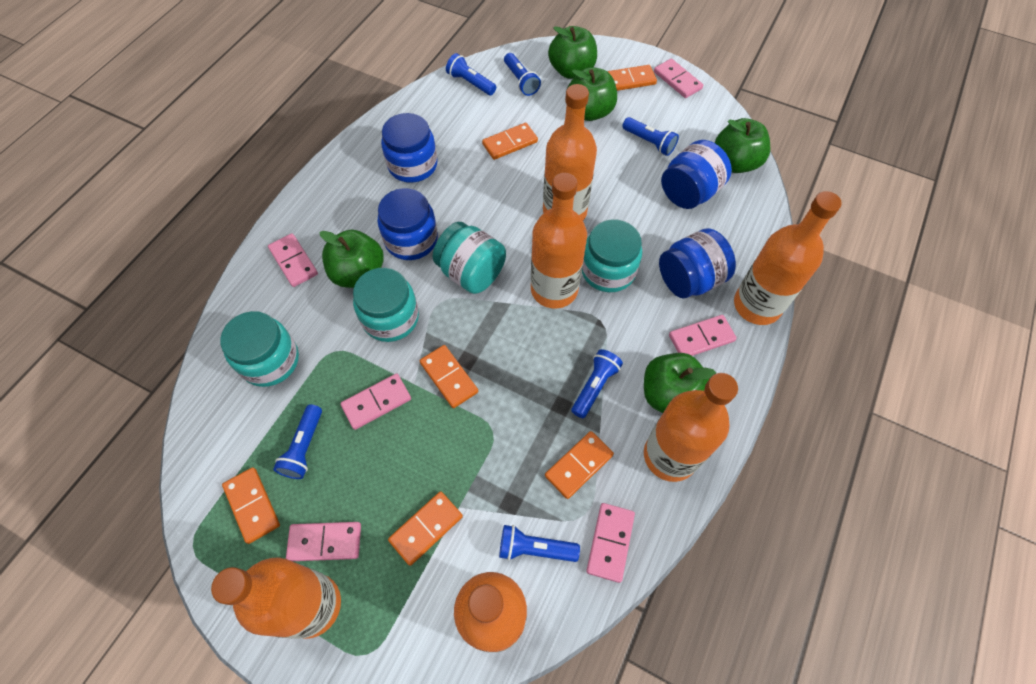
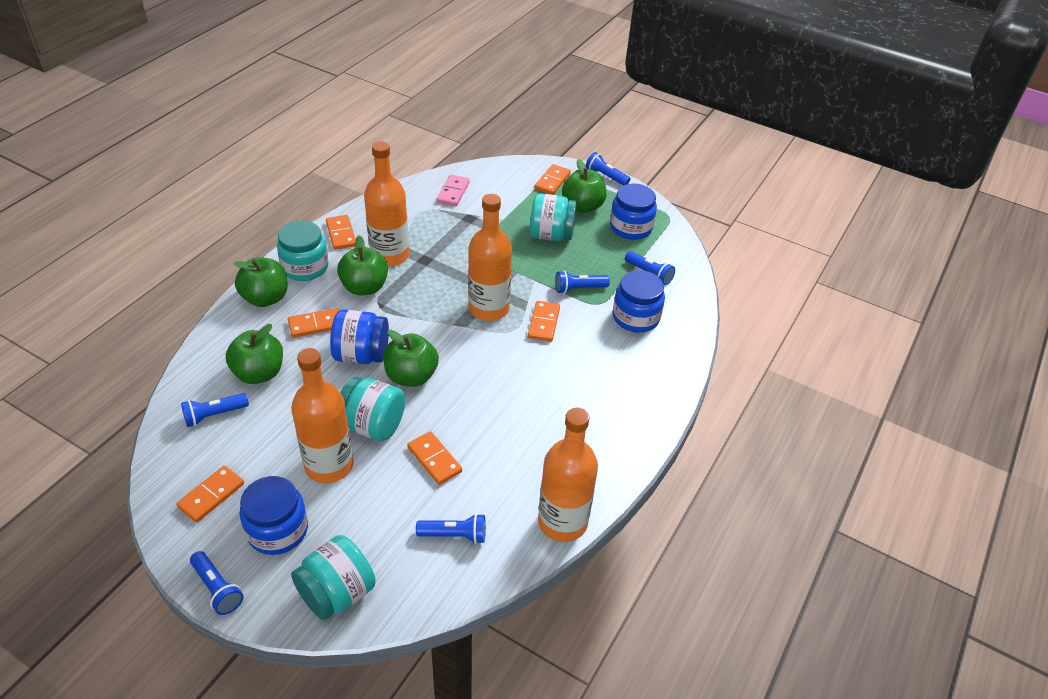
orange bottle: 6 -> 4
pink domino: 6 -> 1

